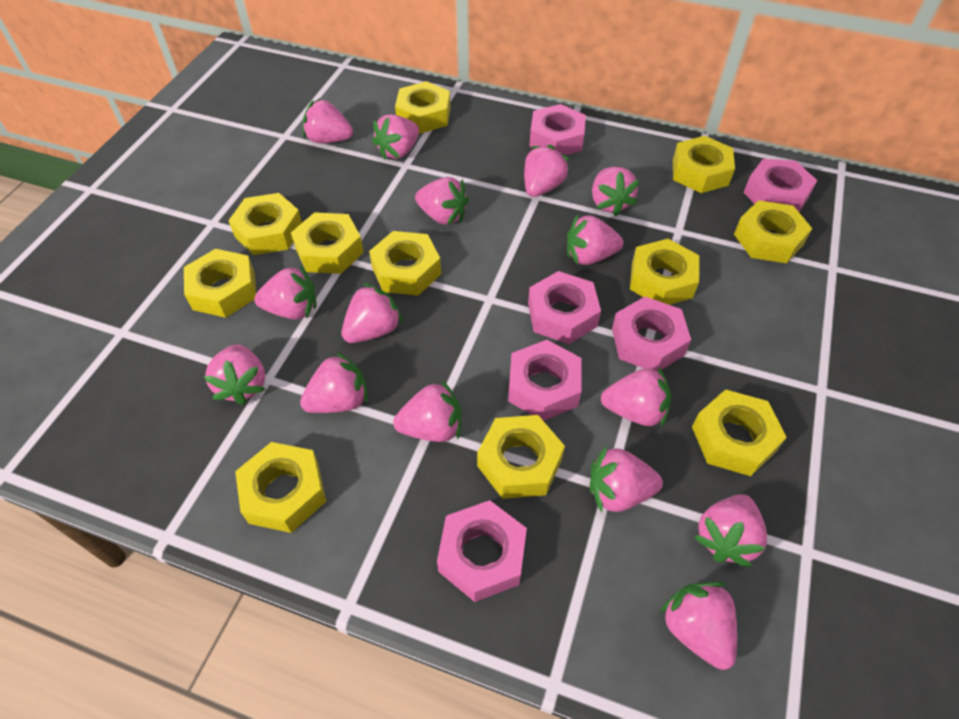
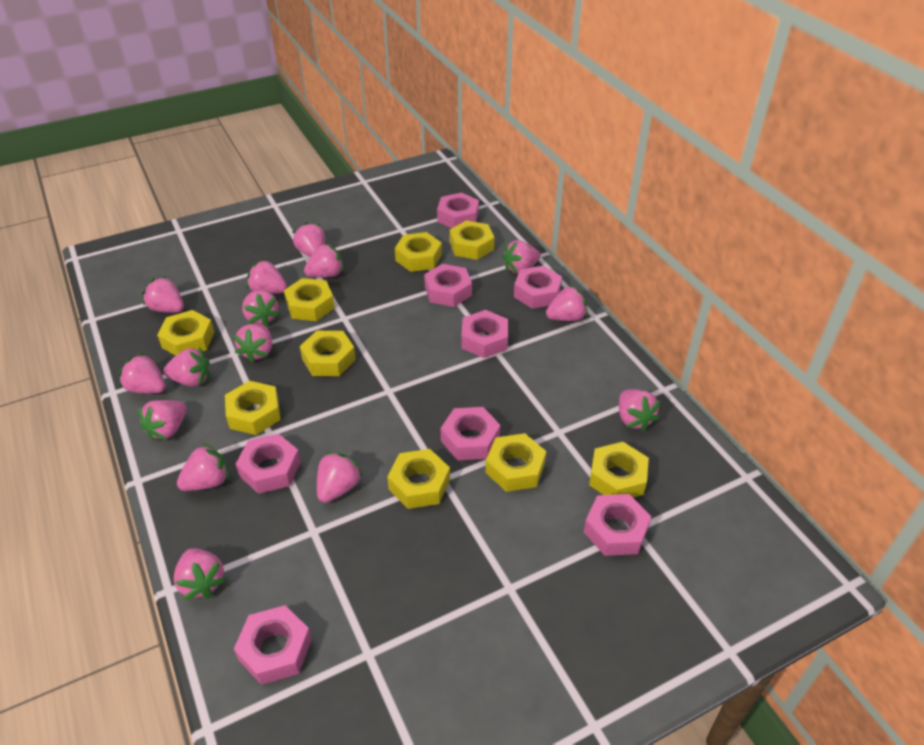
pink nut: 6 -> 8
yellow nut: 11 -> 9

